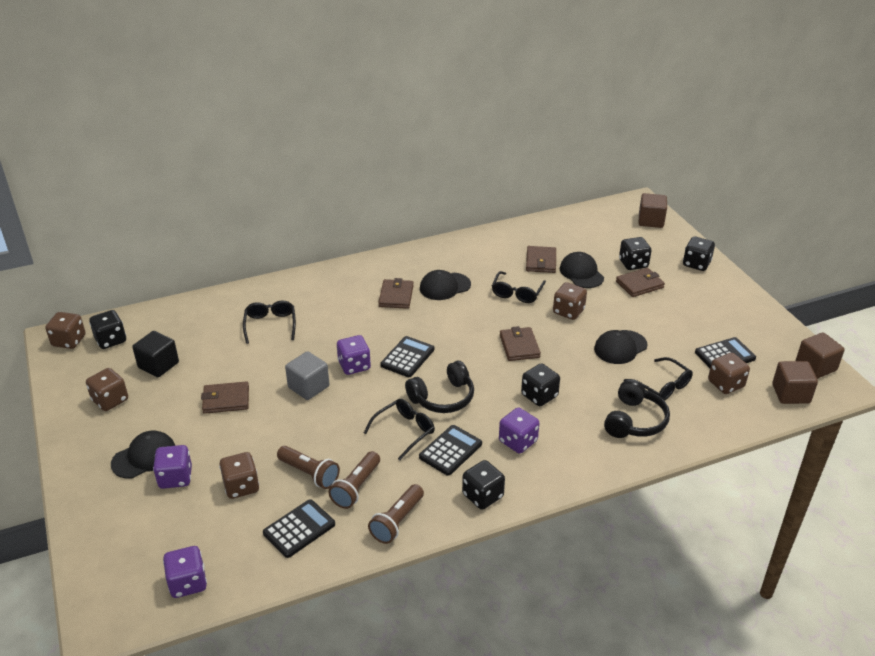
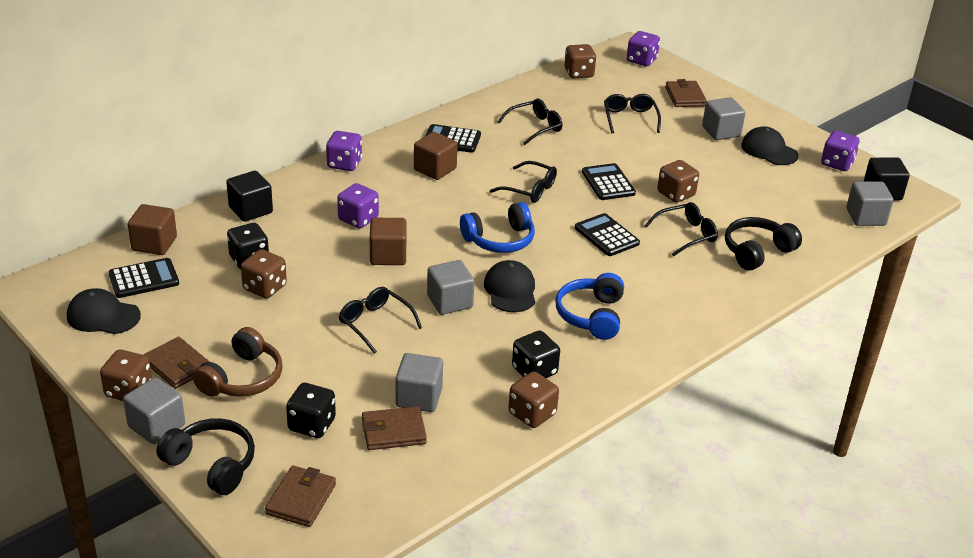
black cap: 4 -> 3
black cube: 1 -> 2
black dice: 5 -> 3
black glasses: 4 -> 5
blue headphones: 0 -> 2
brown flashlight: 3 -> 0
brown headphones: 0 -> 1
brown wallet: 5 -> 4
grey cube: 1 -> 5

